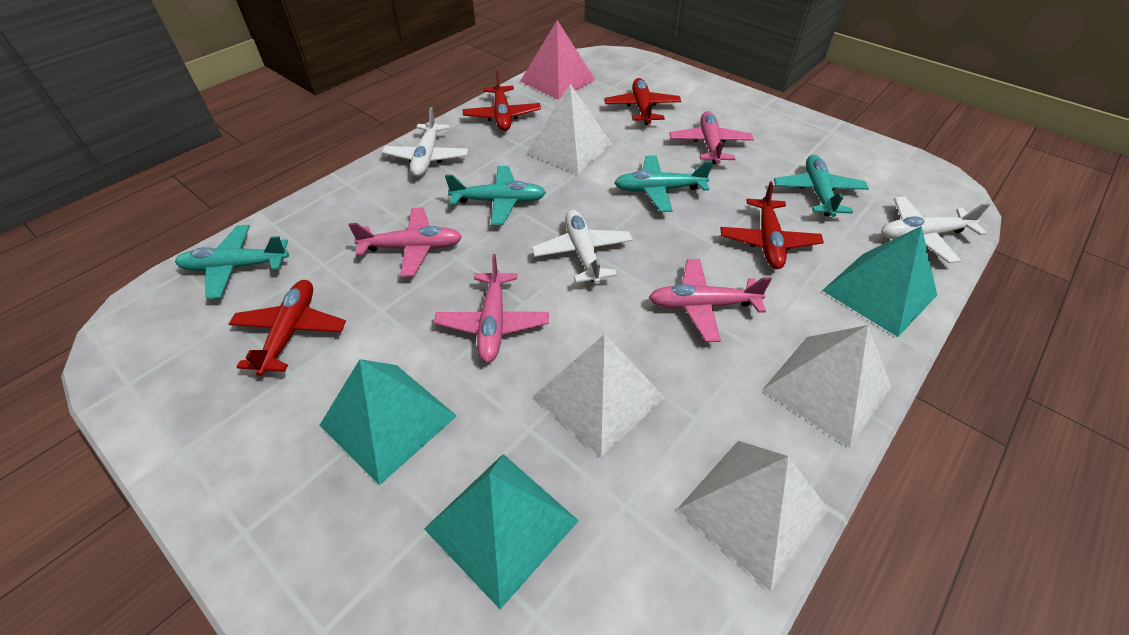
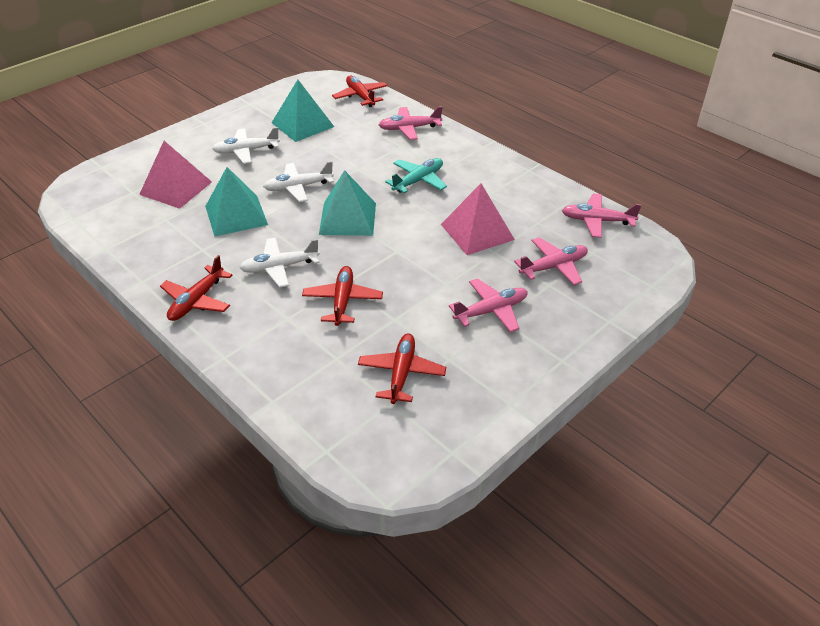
pink pyramid: 1 -> 2
turquoise plane: 4 -> 1
white pyramid: 4 -> 0

